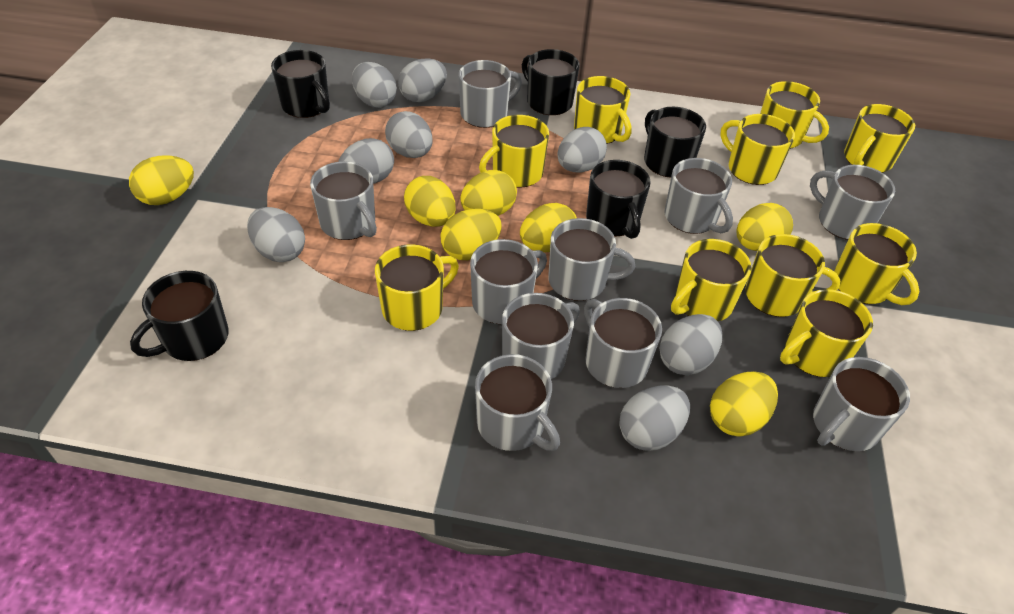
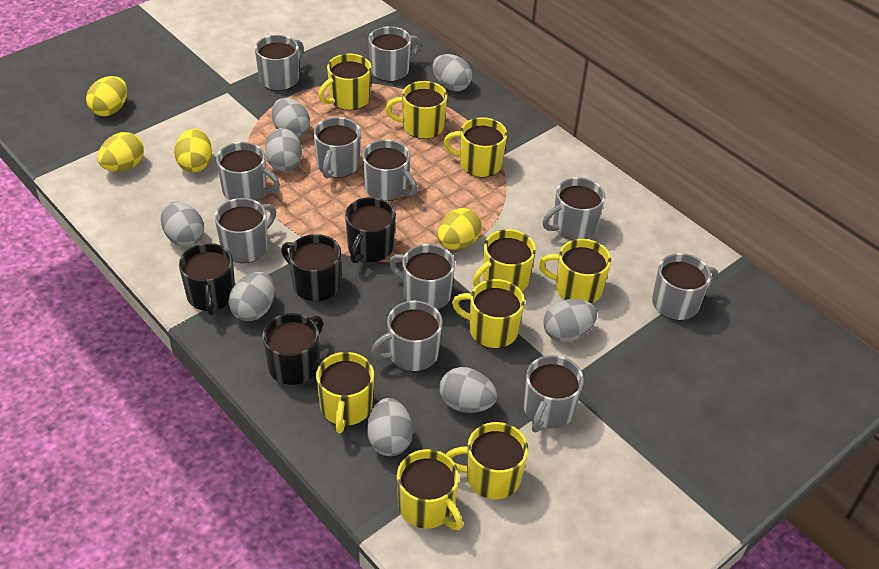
black mug: 5 -> 4
grey mug: 10 -> 11
yellow egg: 7 -> 4
yellow mug: 10 -> 9

